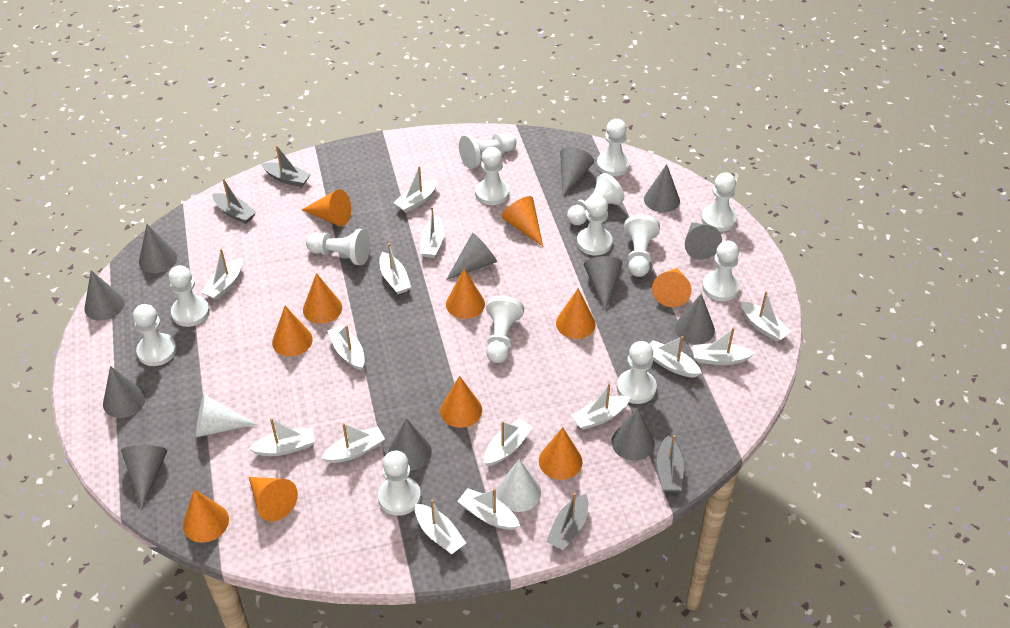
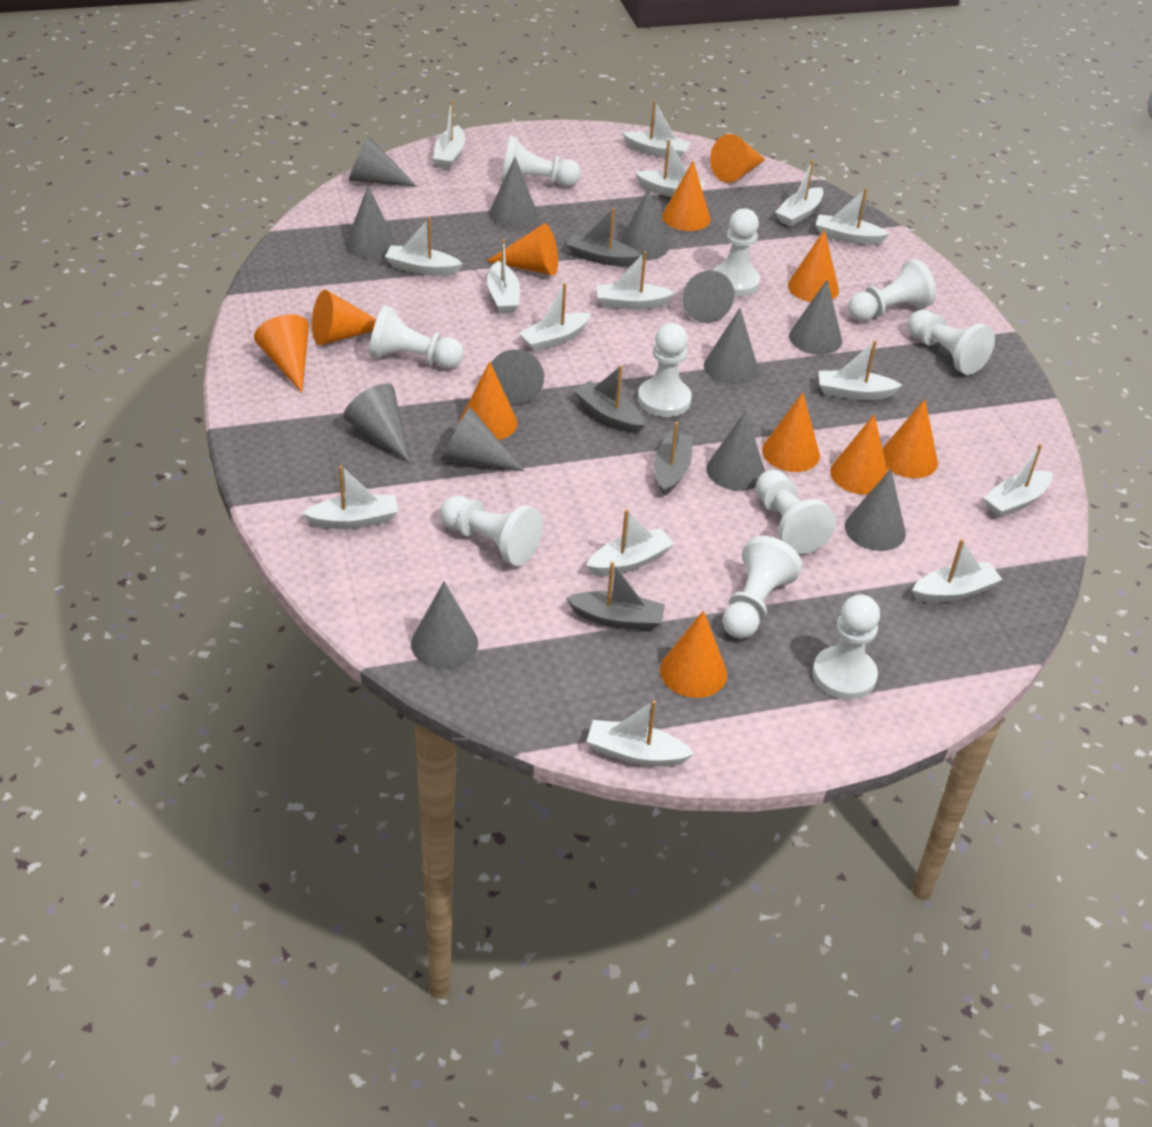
grey cone: 12 -> 13
white boat: 14 -> 15
white cone: 2 -> 0
white pawn: 14 -> 10

